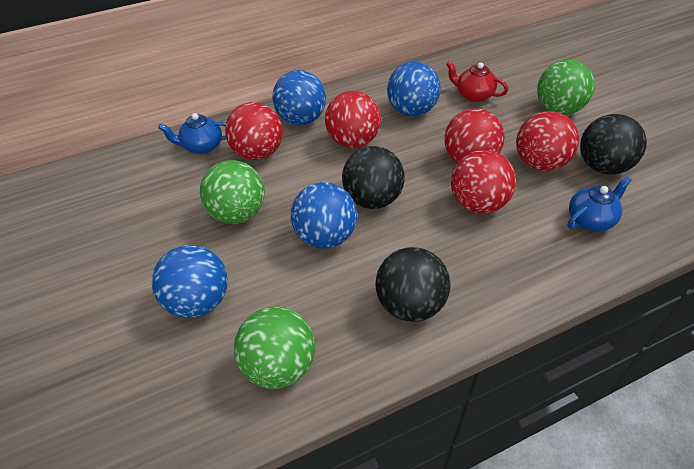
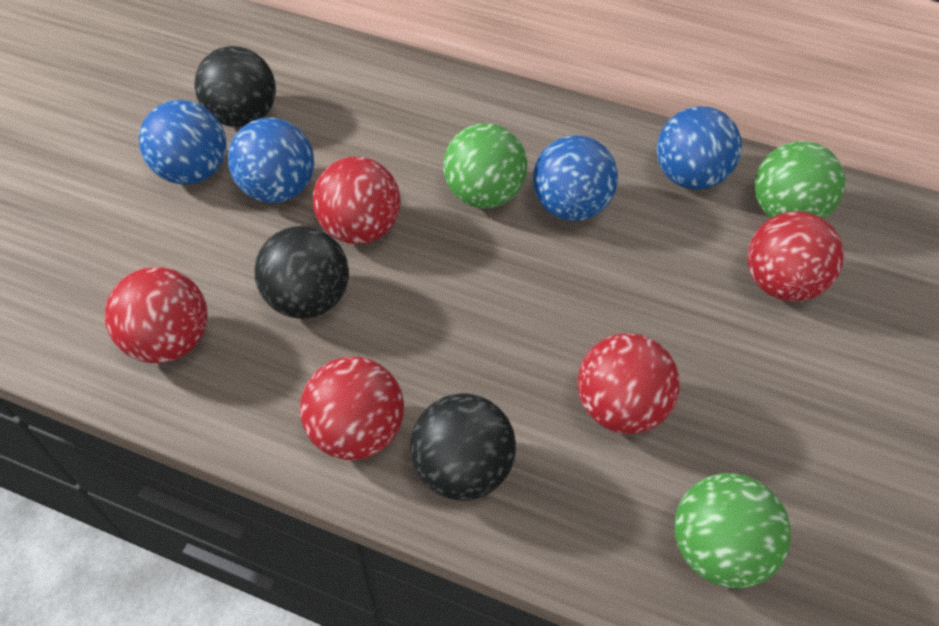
blue teapot: 2 -> 0
red teapot: 1 -> 0

